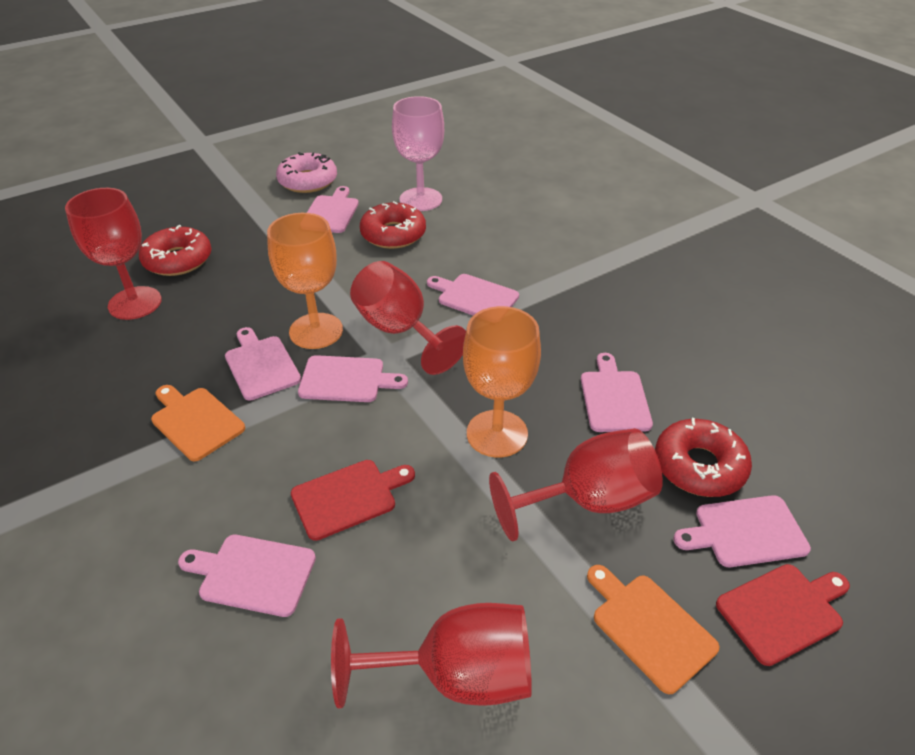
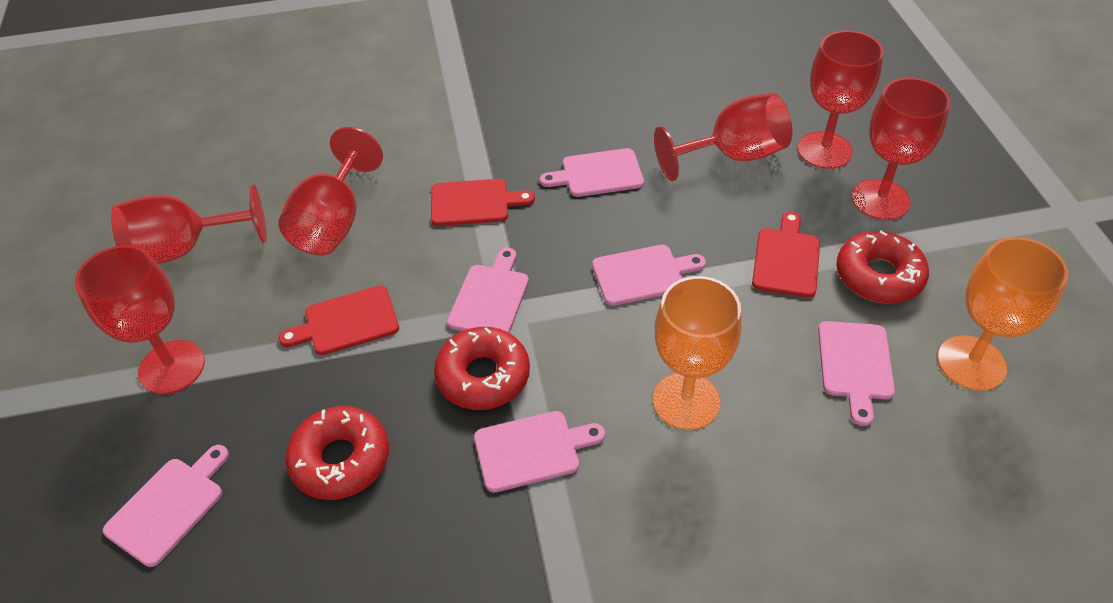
orange cutting board: 2 -> 0
pink cutting board: 7 -> 6
pink donut: 1 -> 0
pink goblet: 1 -> 0
red cutting board: 2 -> 3
red goblet: 4 -> 6

